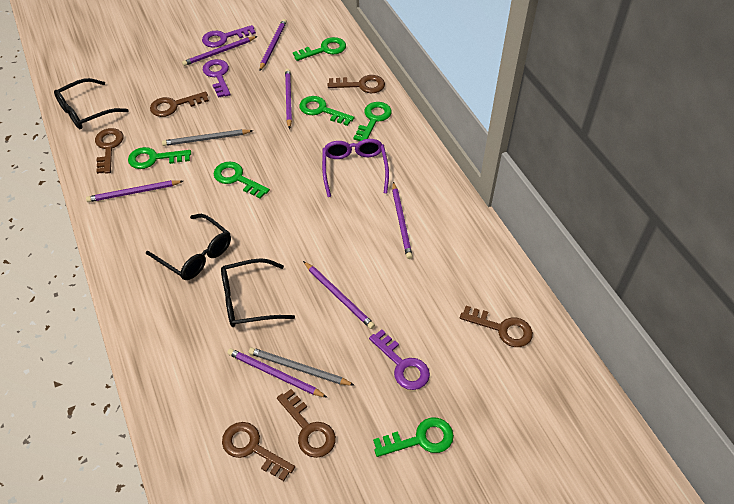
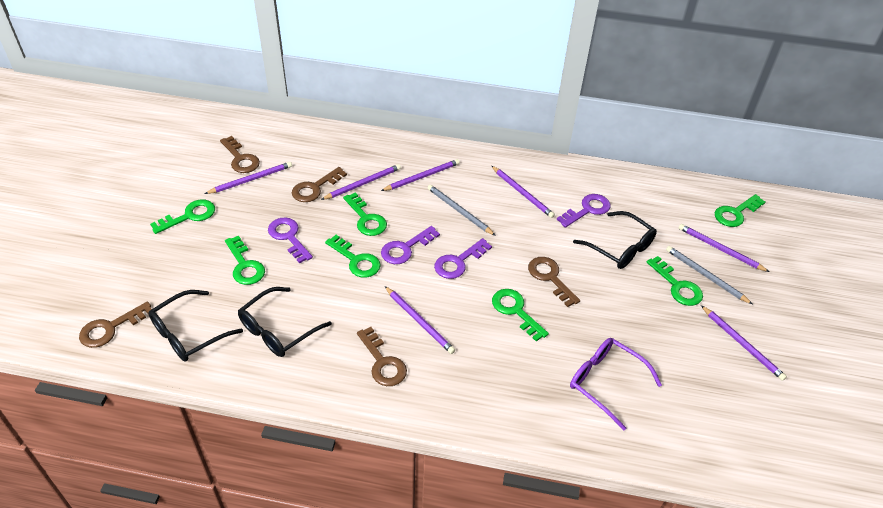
brown key: 6 -> 5
green key: 6 -> 7
purple key: 3 -> 4

